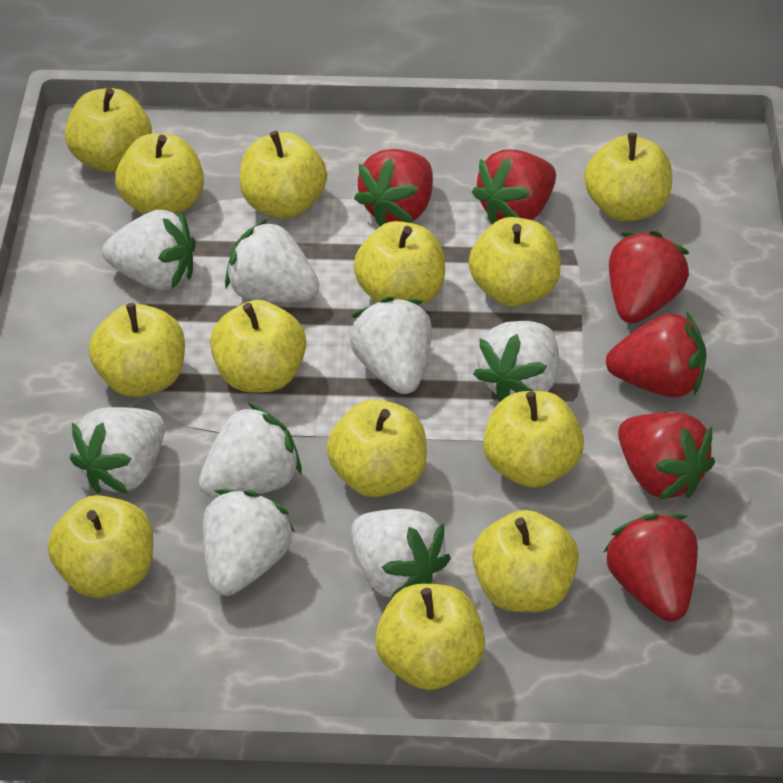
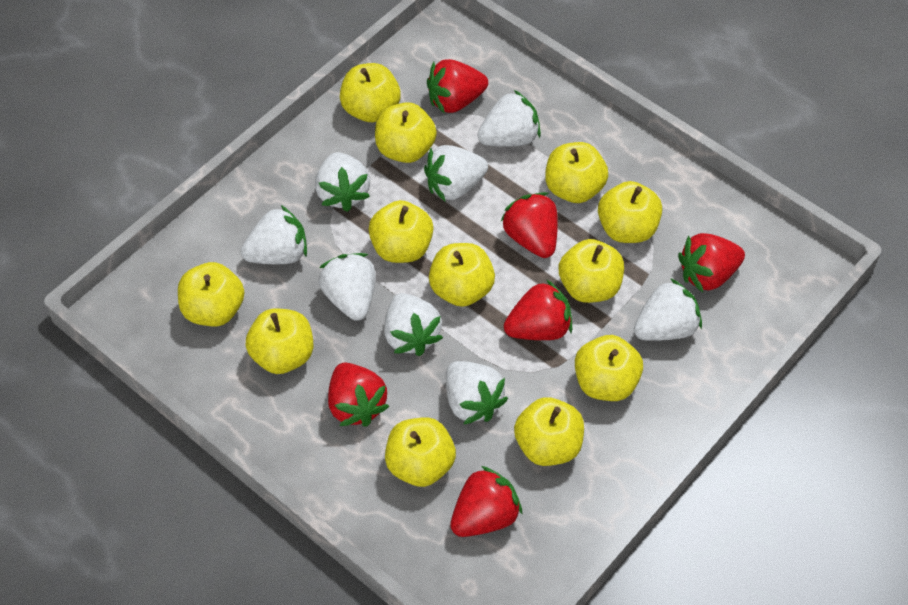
yellow apple: 13 -> 12

